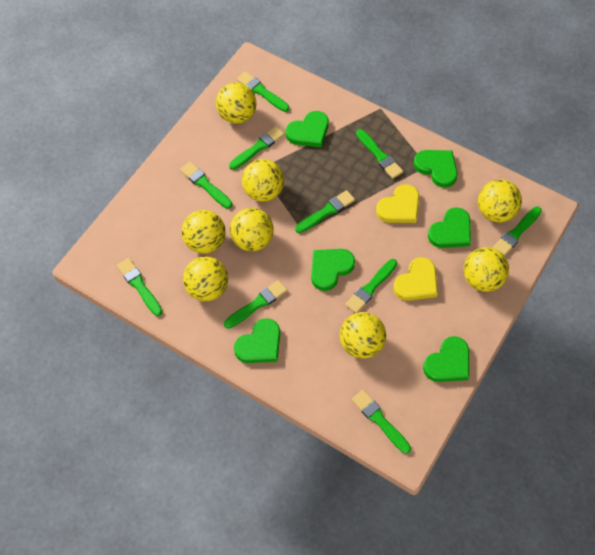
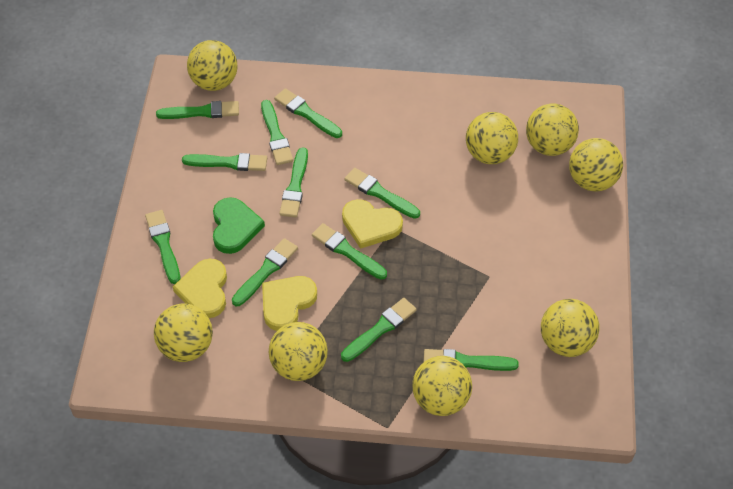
green brush: 10 -> 11
green heart: 6 -> 1
yellow heart: 2 -> 3

